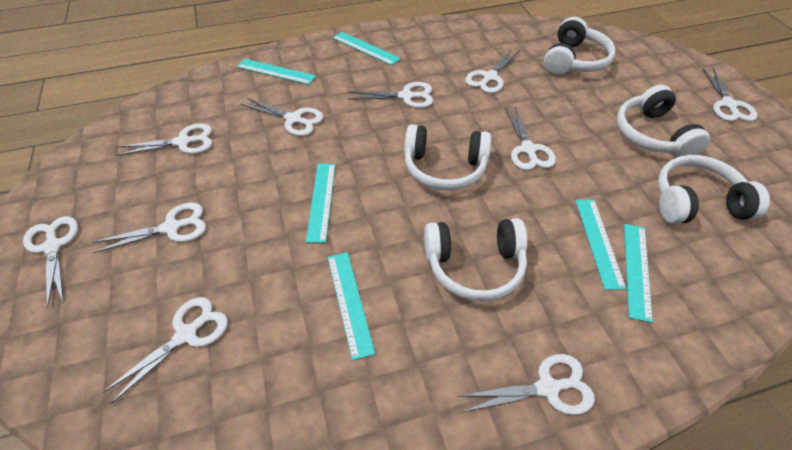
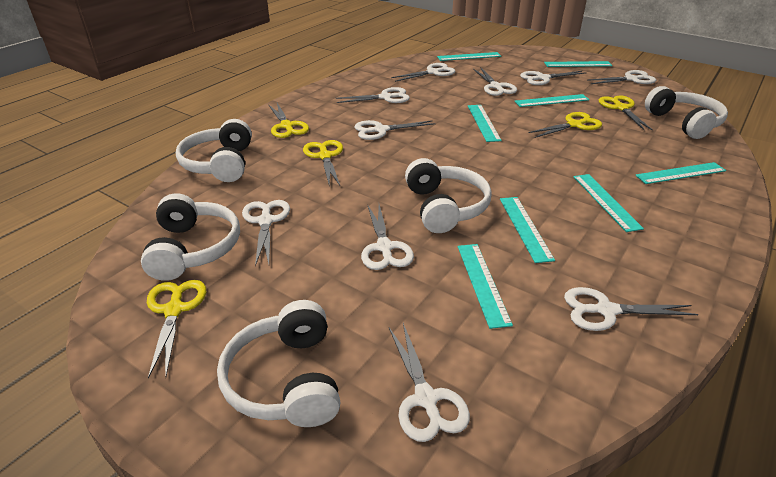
turquoise ruler: 6 -> 8
yellow scissors: 0 -> 5

